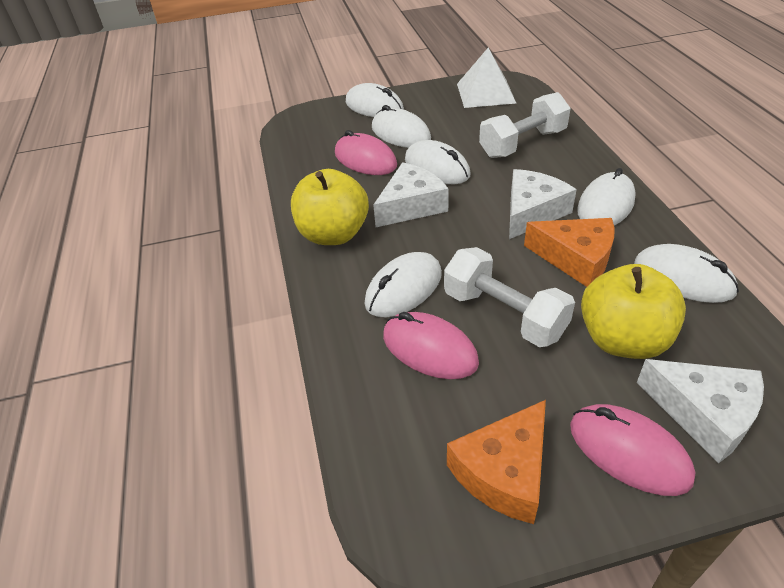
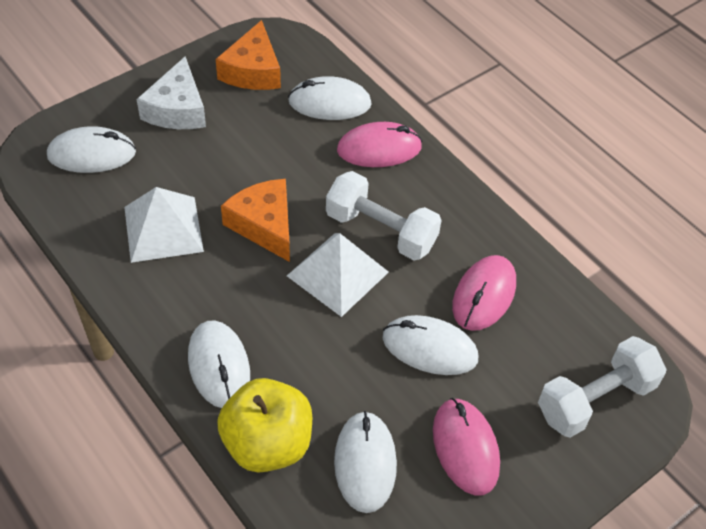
white cheese: 3 -> 1
white mouse: 6 -> 5
white pyramid: 1 -> 2
yellow apple: 2 -> 1

